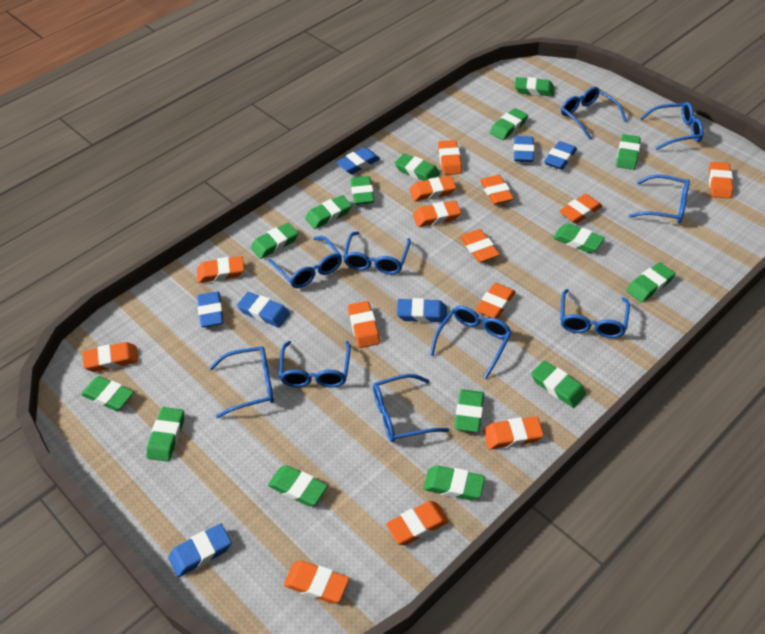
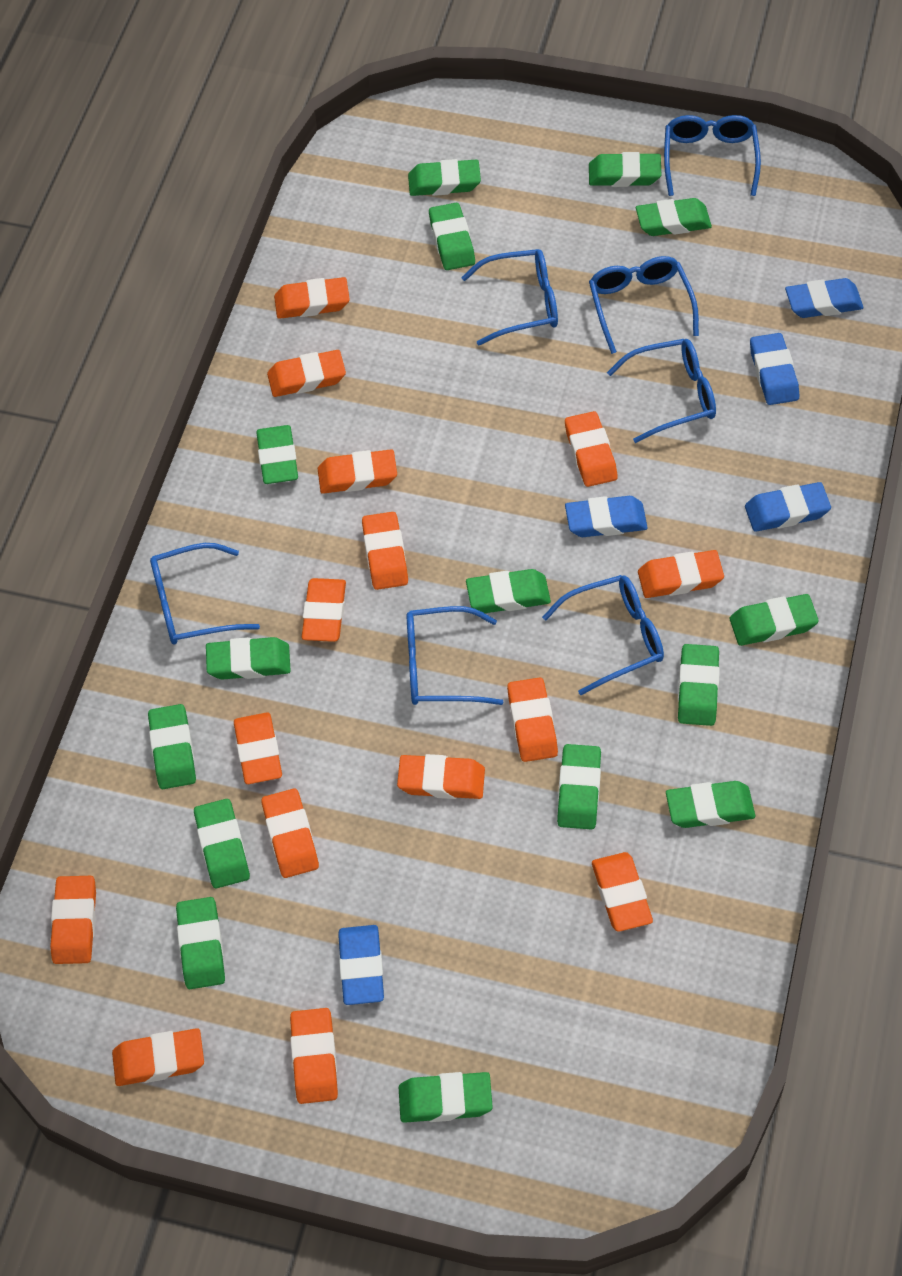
blue eraser: 7 -> 5
blue glasses: 10 -> 7
orange eraser: 14 -> 15

